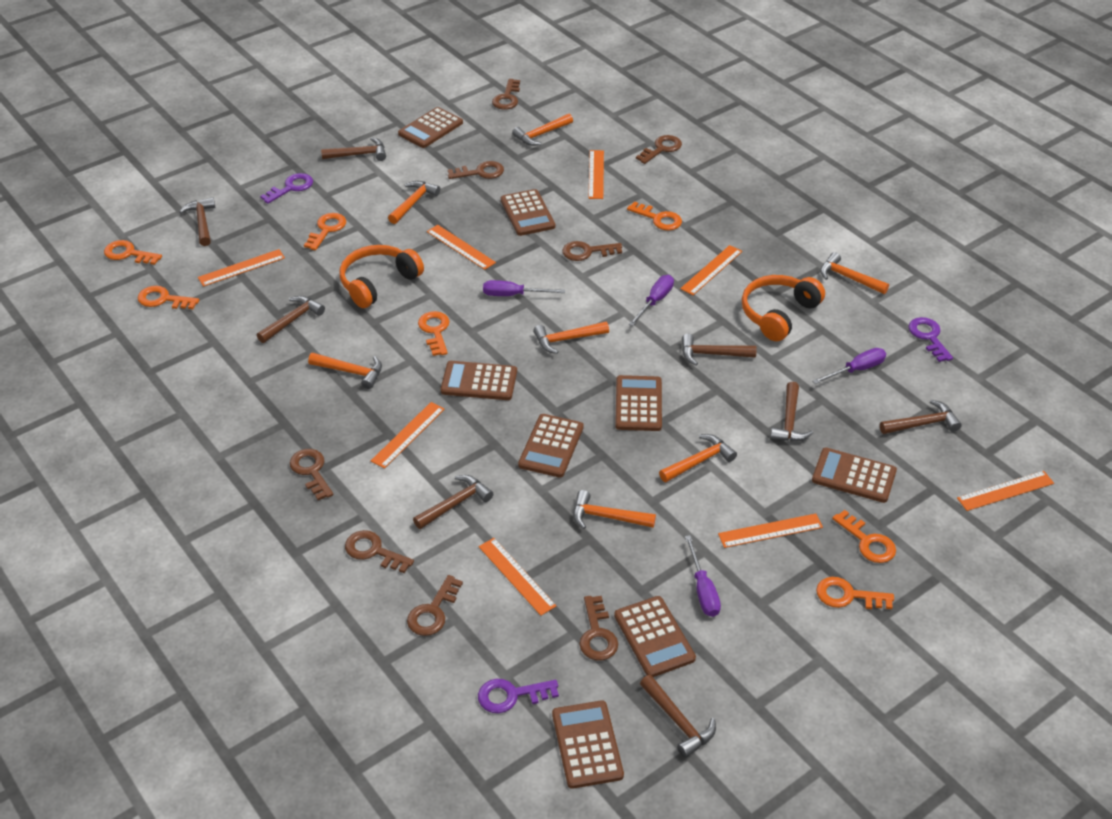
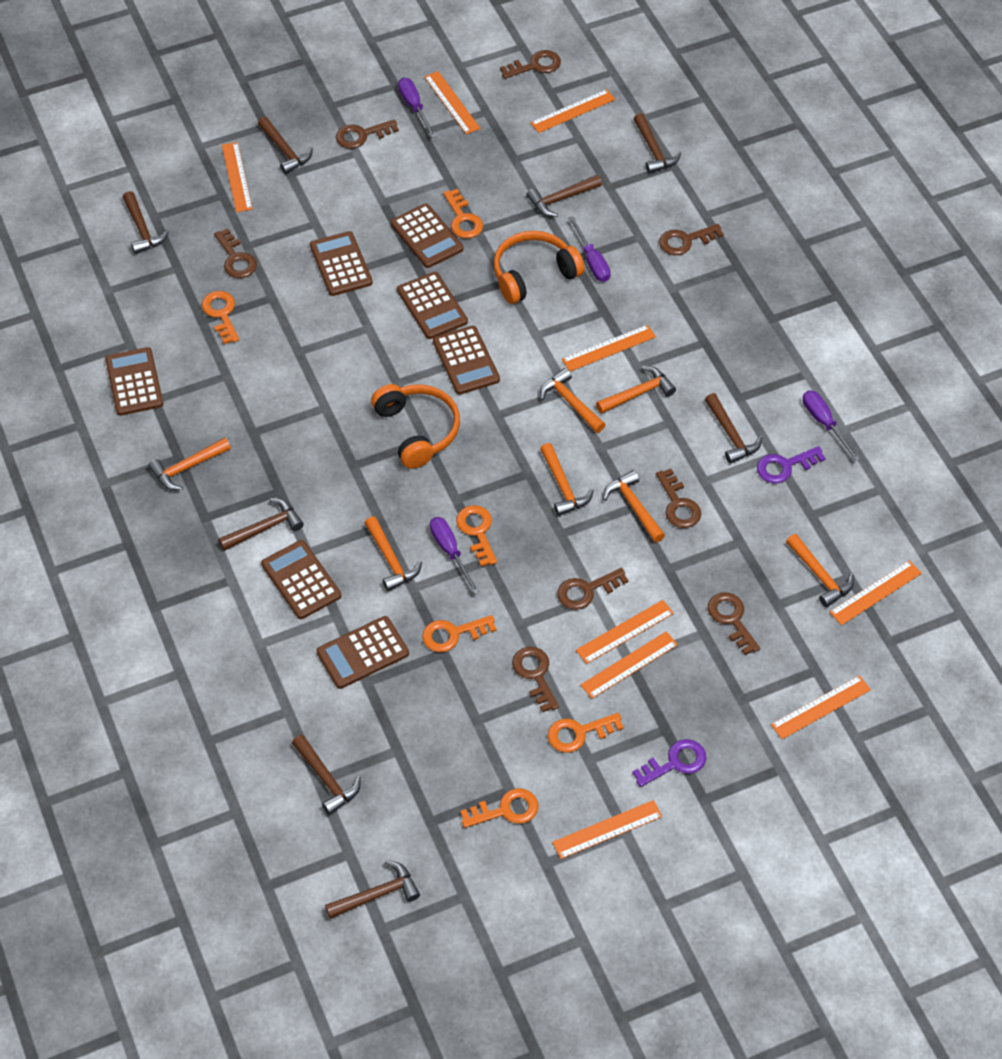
brown calculator: 8 -> 7
orange key: 7 -> 6
orange ruler: 8 -> 9
purple key: 3 -> 2

